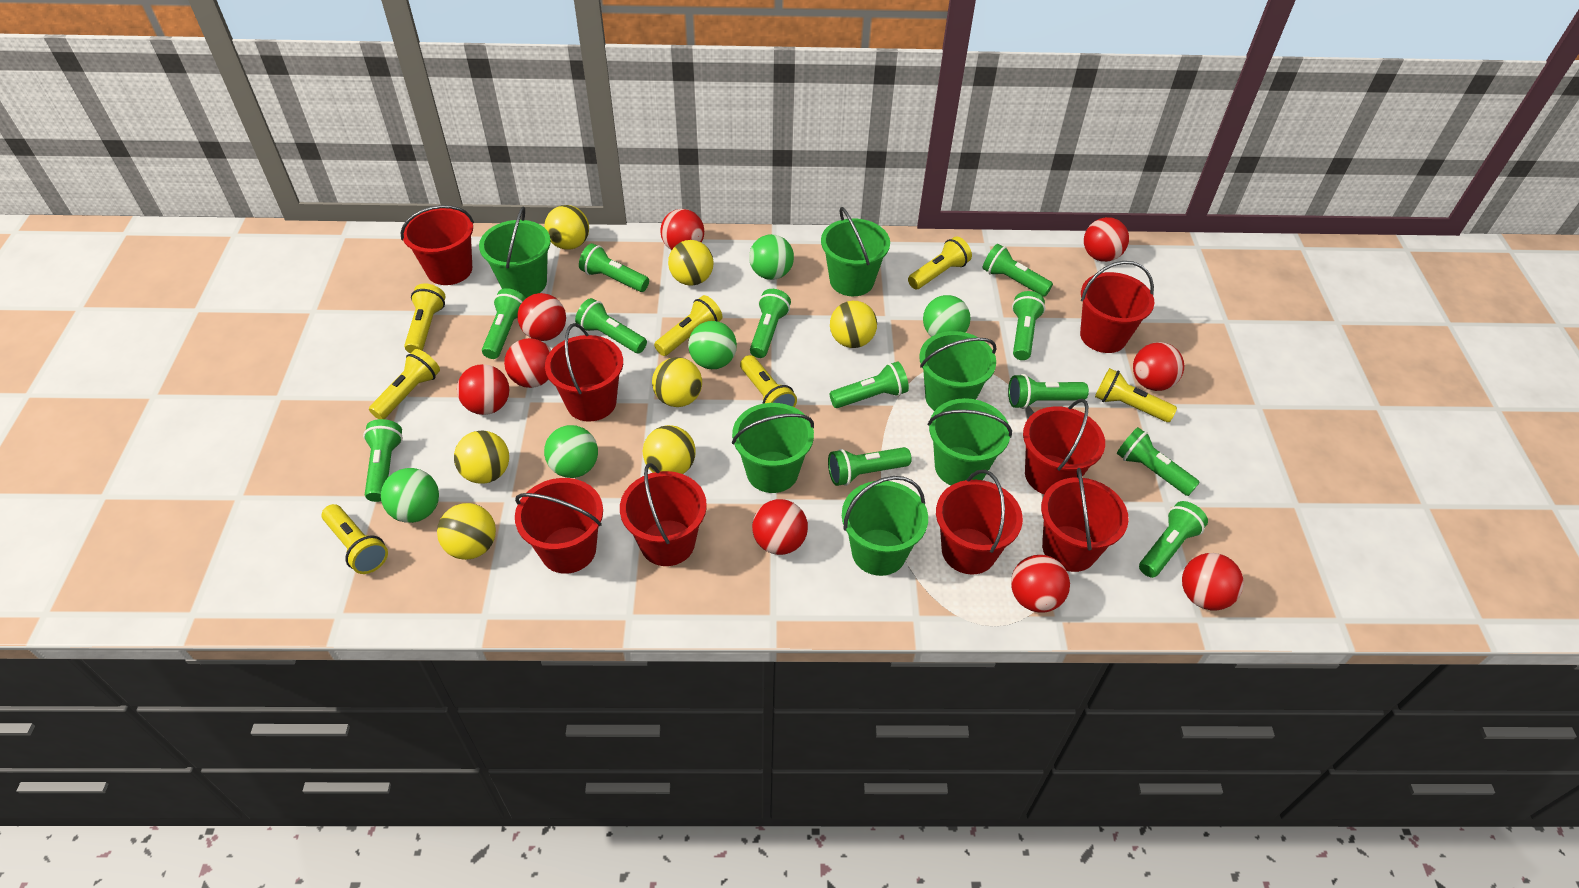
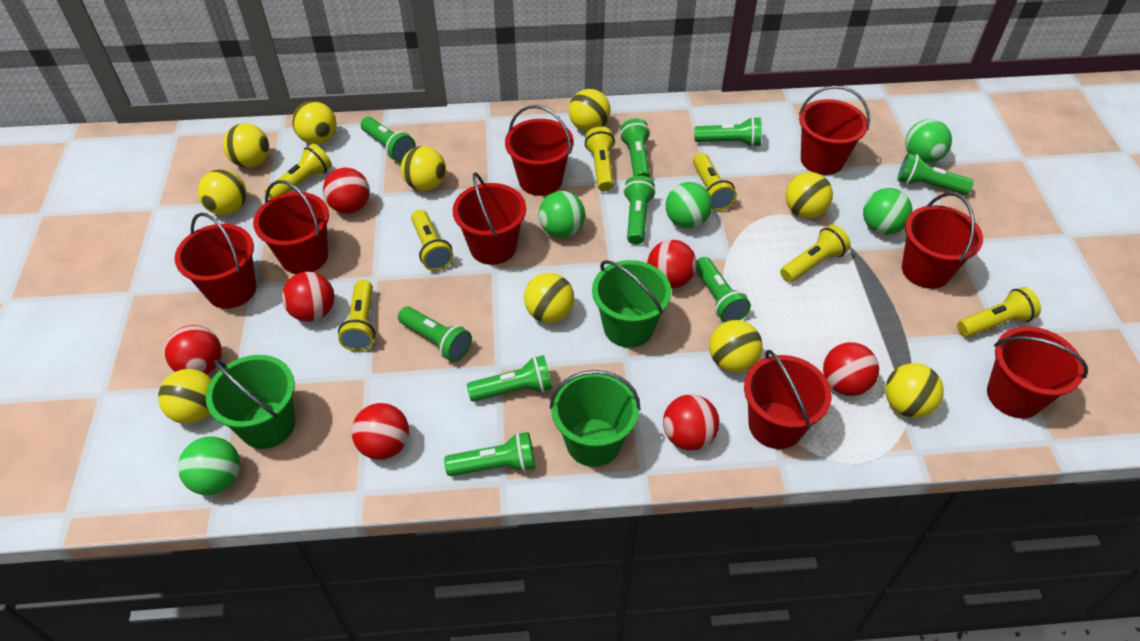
green bucket: 6 -> 3
green flashlight: 12 -> 9
red ball: 9 -> 7
yellow ball: 7 -> 10

